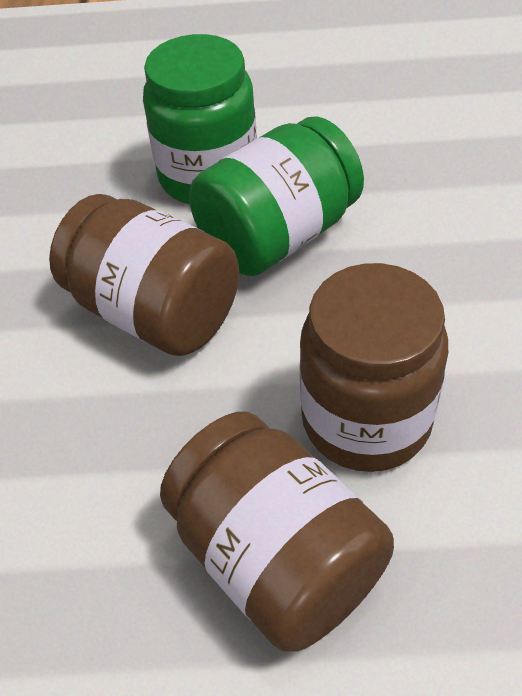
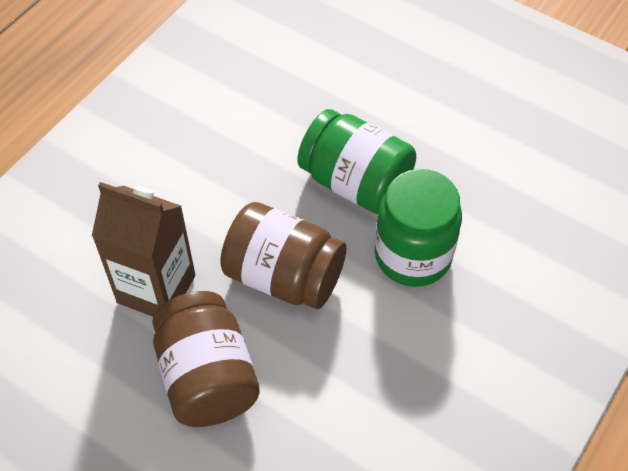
brown carton: 0 -> 1
brown jar: 3 -> 2

